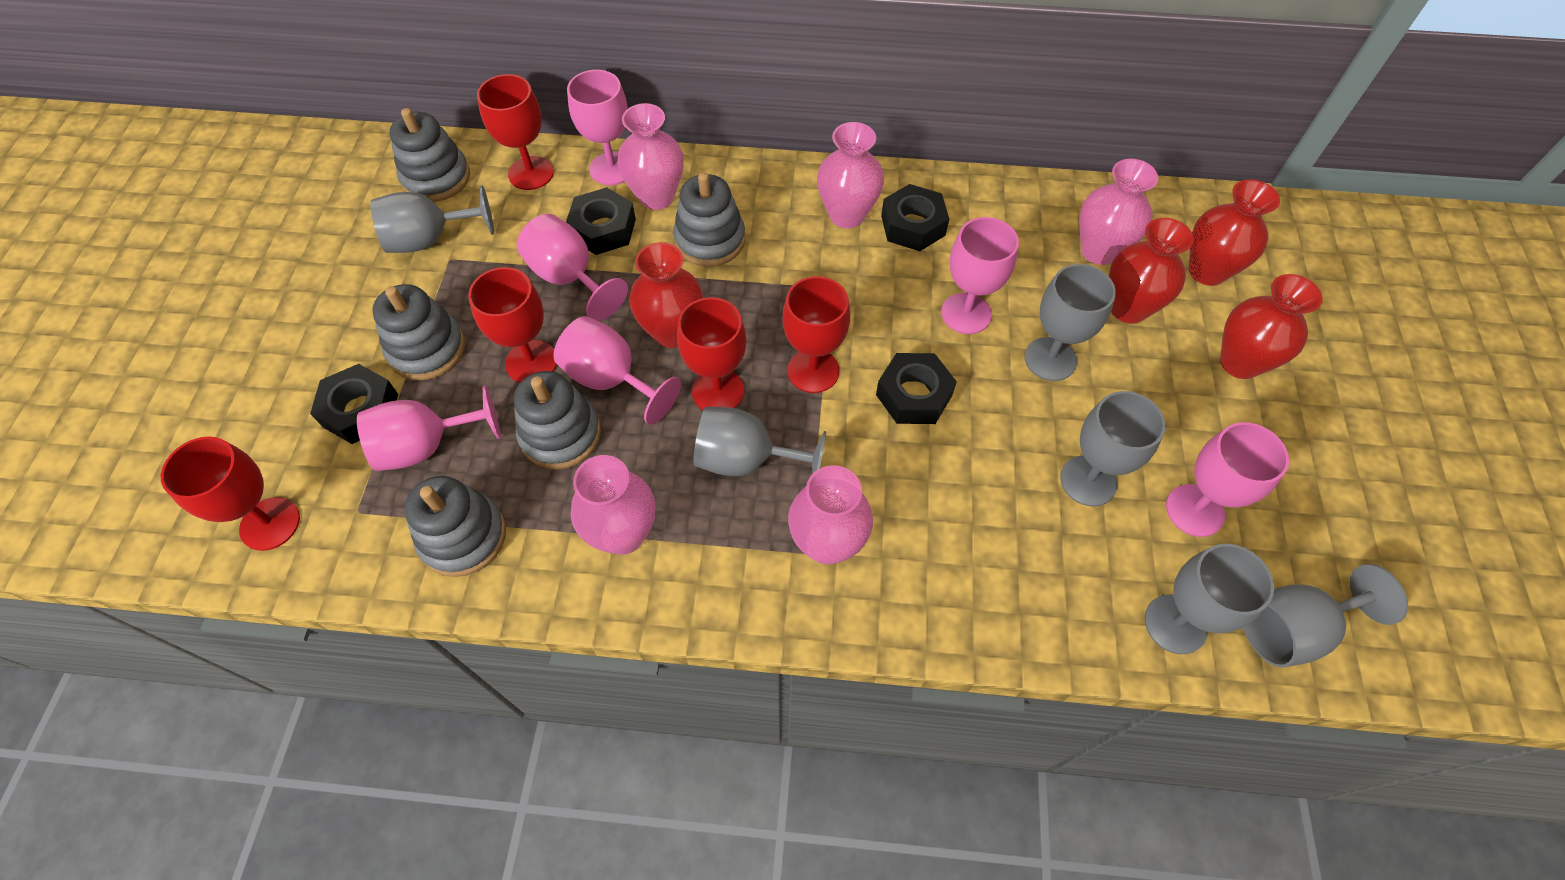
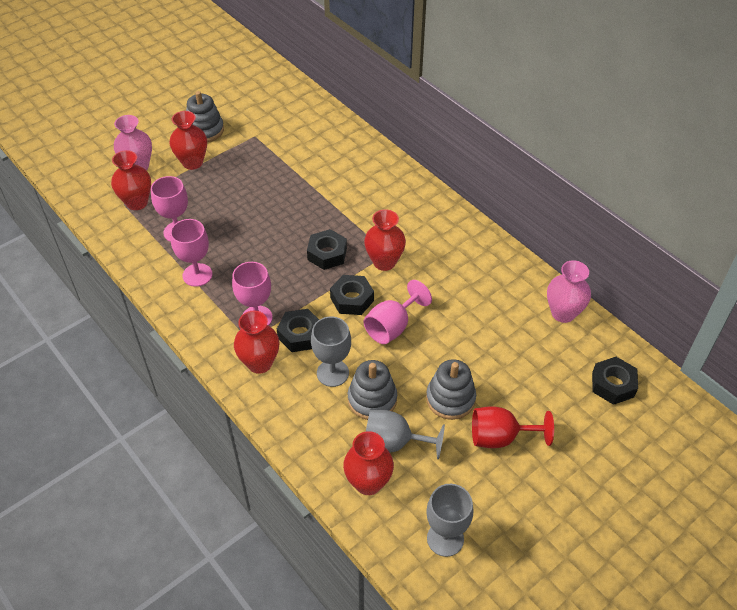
grey goblet: 6 -> 3
grey stacking toy: 5 -> 3
pink goblet: 6 -> 4
pink vase: 5 -> 2
red goblet: 5 -> 1
red vase: 4 -> 5

